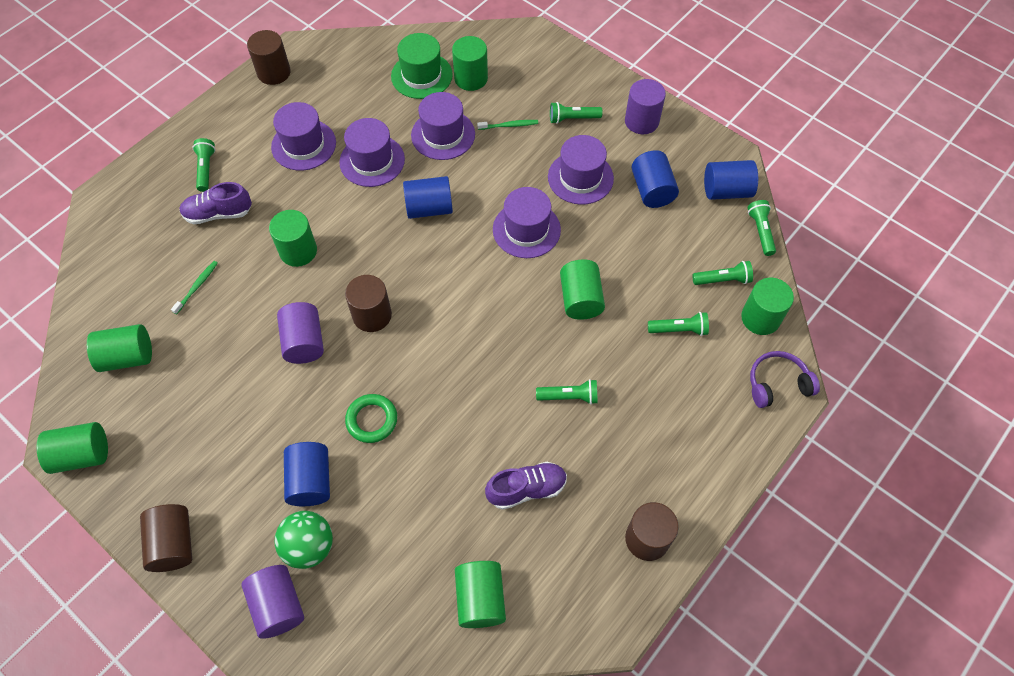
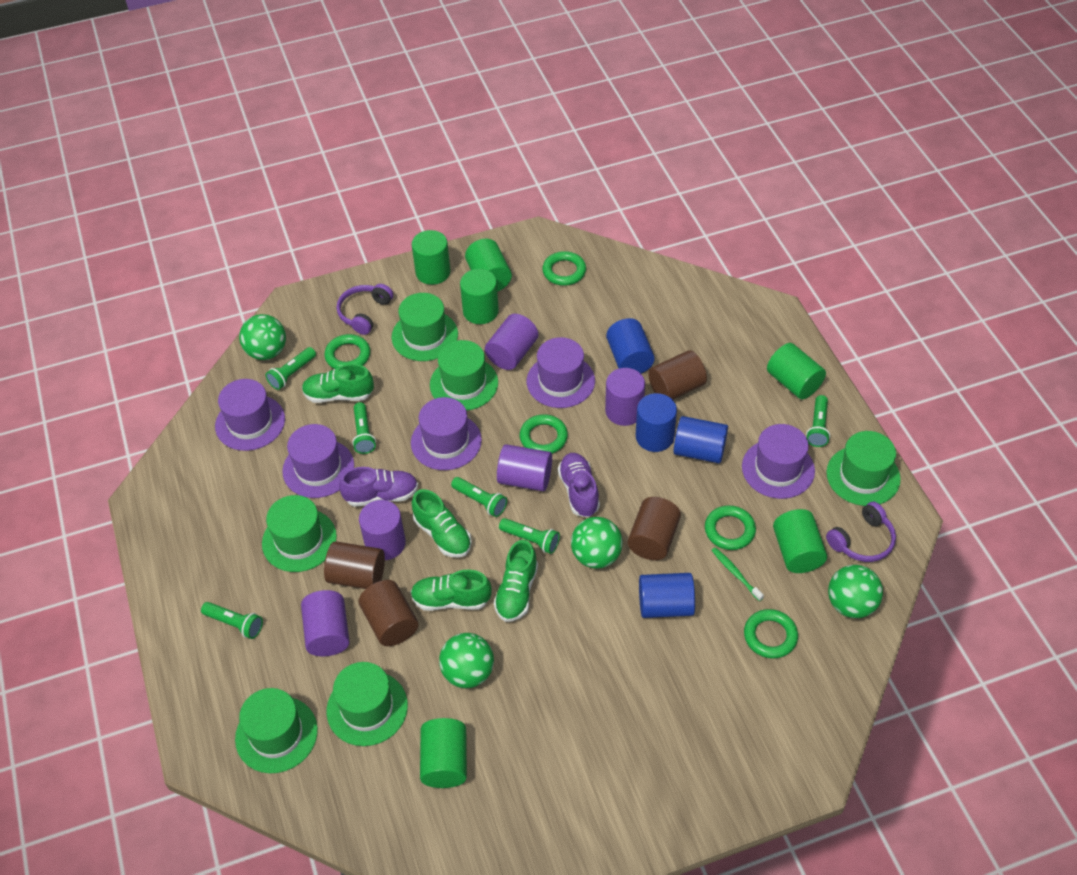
green ball: 1 -> 4
green cylinder: 7 -> 6
green hat: 1 -> 6
green ring: 1 -> 5
green shoe: 0 -> 4
green toothbrush: 2 -> 1
purple cylinder: 3 -> 5
purple headphones: 1 -> 2

